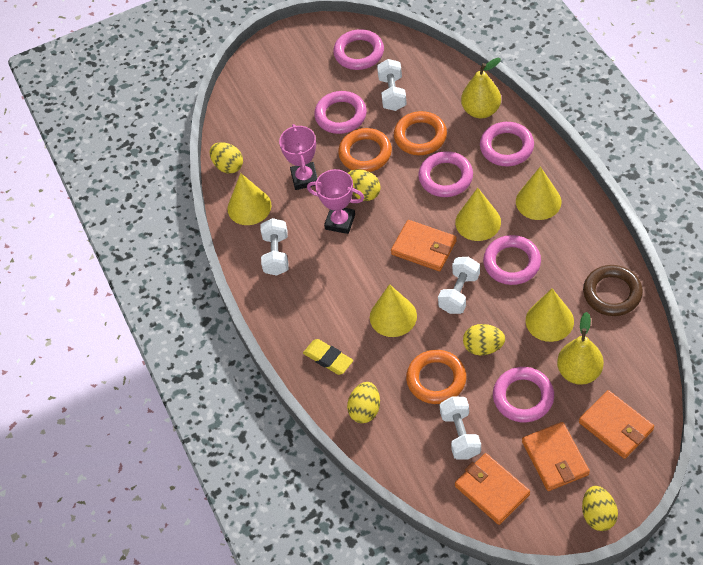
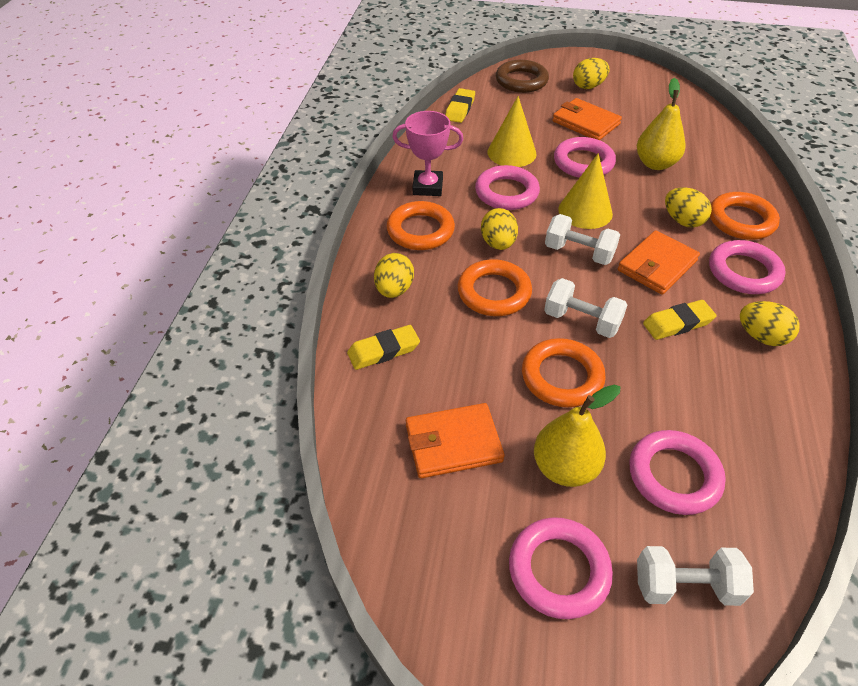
orange ring: 3 -> 4
orange wallet: 4 -> 3
pink ring: 6 -> 5
pink trophy: 2 -> 1
white dumbbell: 4 -> 3
yellow cone: 5 -> 2
yellow eraser: 1 -> 3

